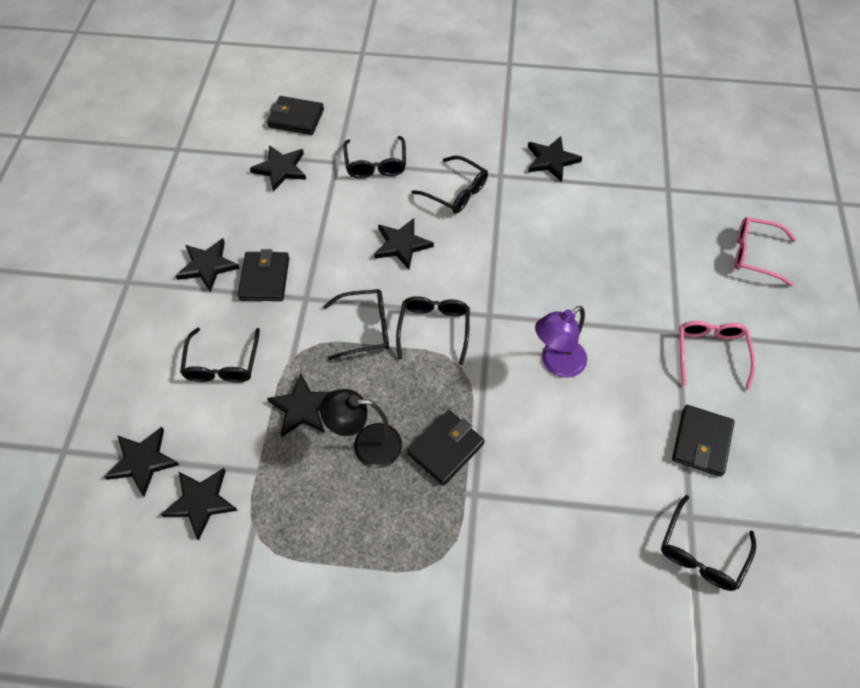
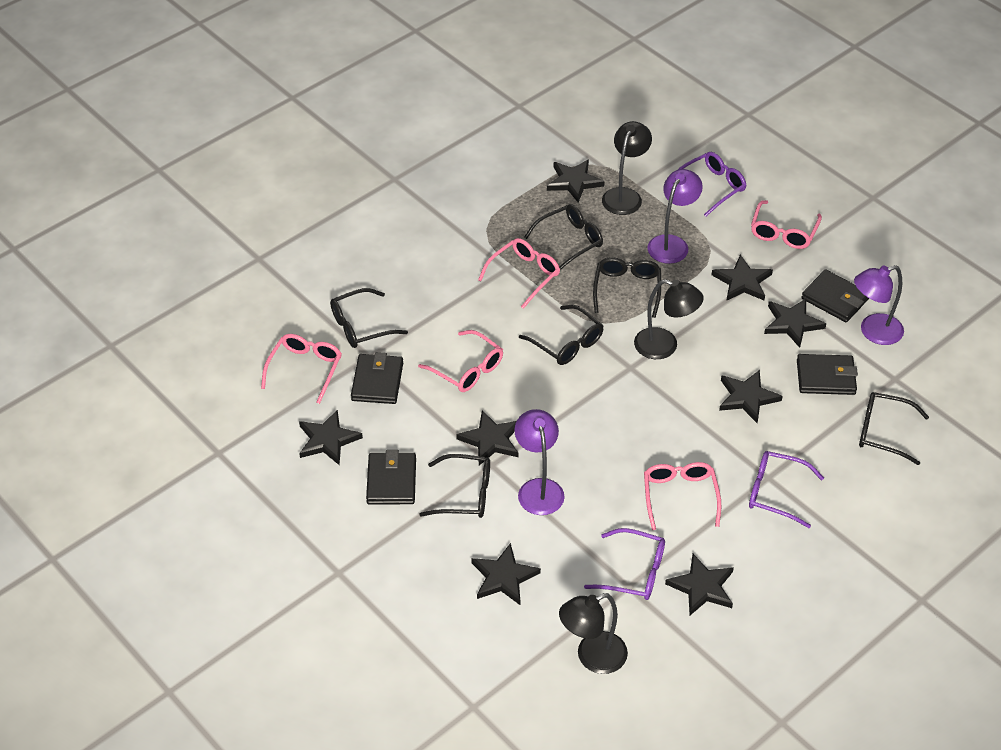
black lamp: 1 -> 3
black star: 7 -> 8
pink glasses: 2 -> 5
purple glasses: 0 -> 3
purple lamp: 1 -> 3

